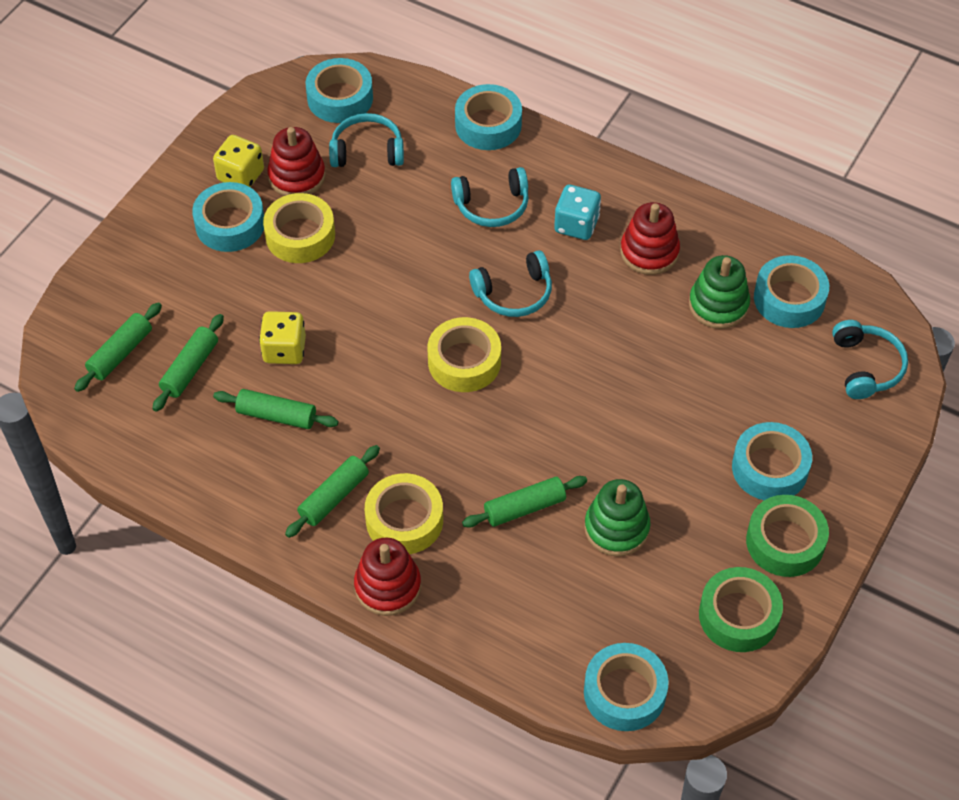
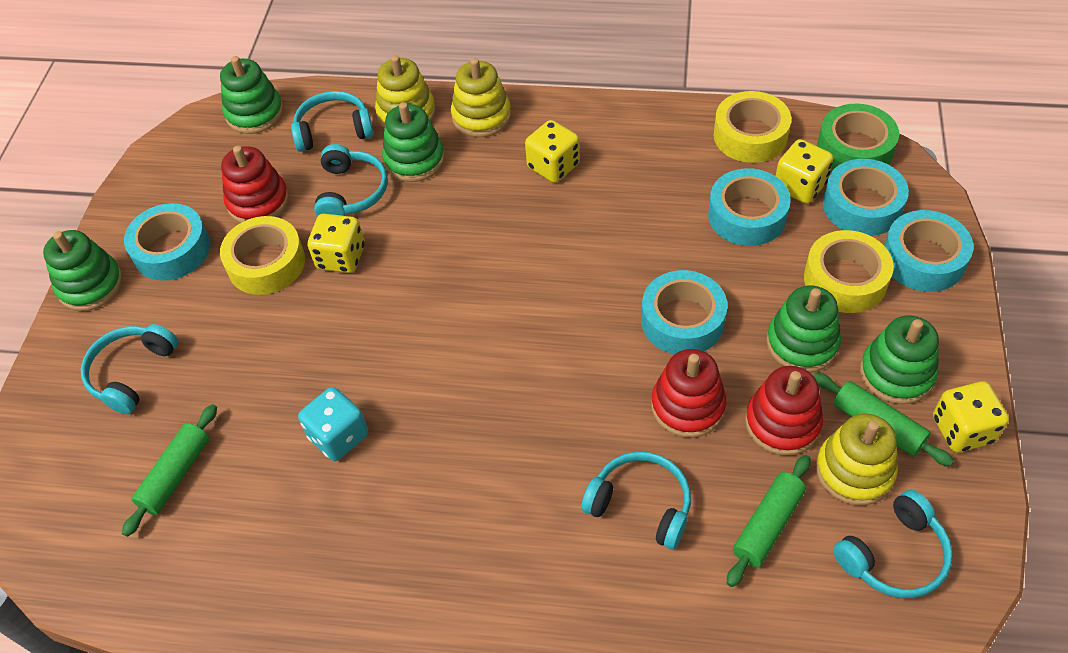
green rolling pin: 5 -> 3
green stacking toy: 2 -> 5
green tape: 2 -> 1
turquoise headphones: 4 -> 5
turquoise tape: 6 -> 5
yellow dice: 2 -> 4
yellow stacking toy: 0 -> 3

